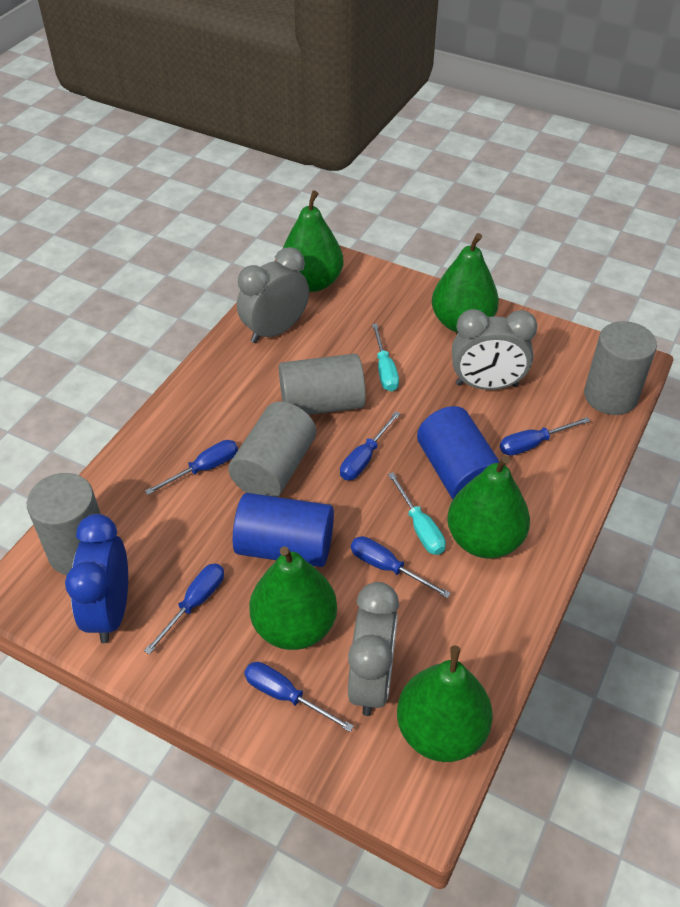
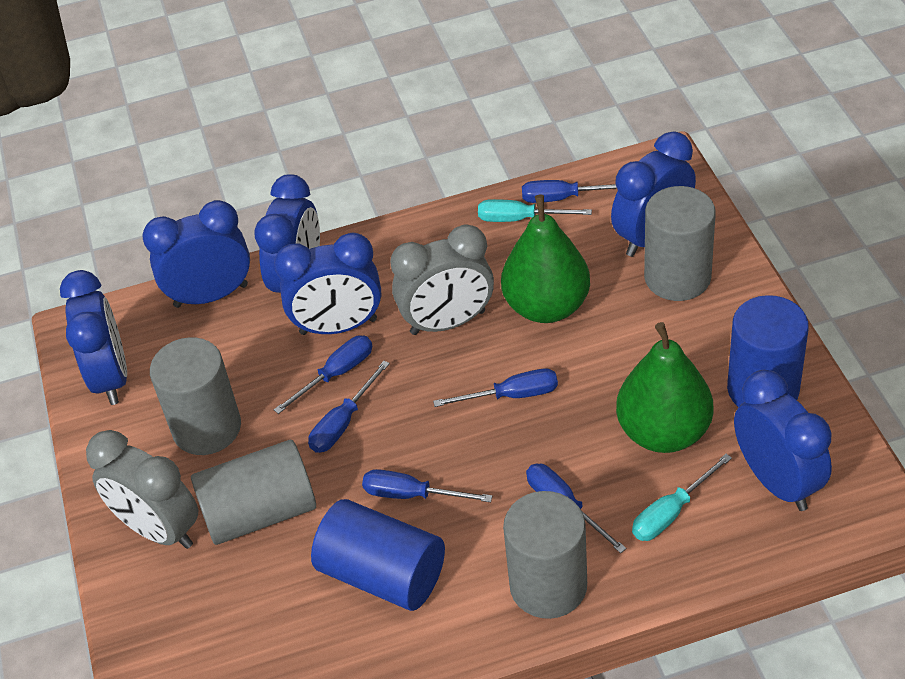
blue clock: 1 -> 6
green pear: 5 -> 2
grey clock: 3 -> 2

